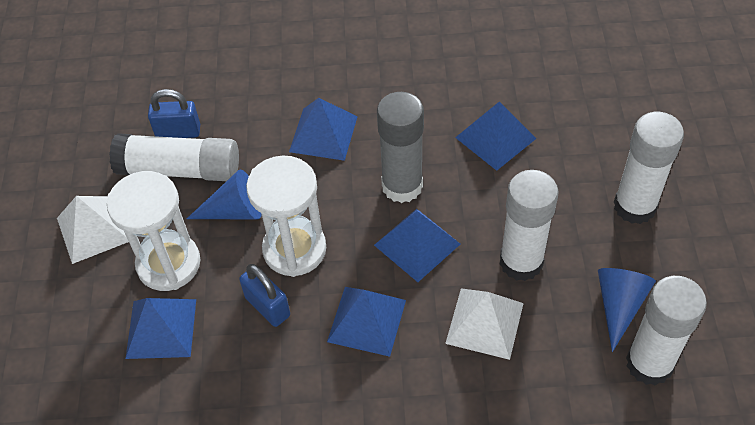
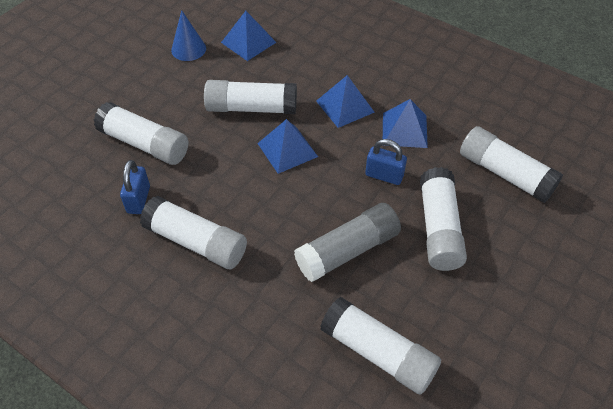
blue cone: 2 -> 1
blue pyramid: 5 -> 4
white glue stick: 4 -> 6
white hourglass: 2 -> 0
white pyramid: 2 -> 0

